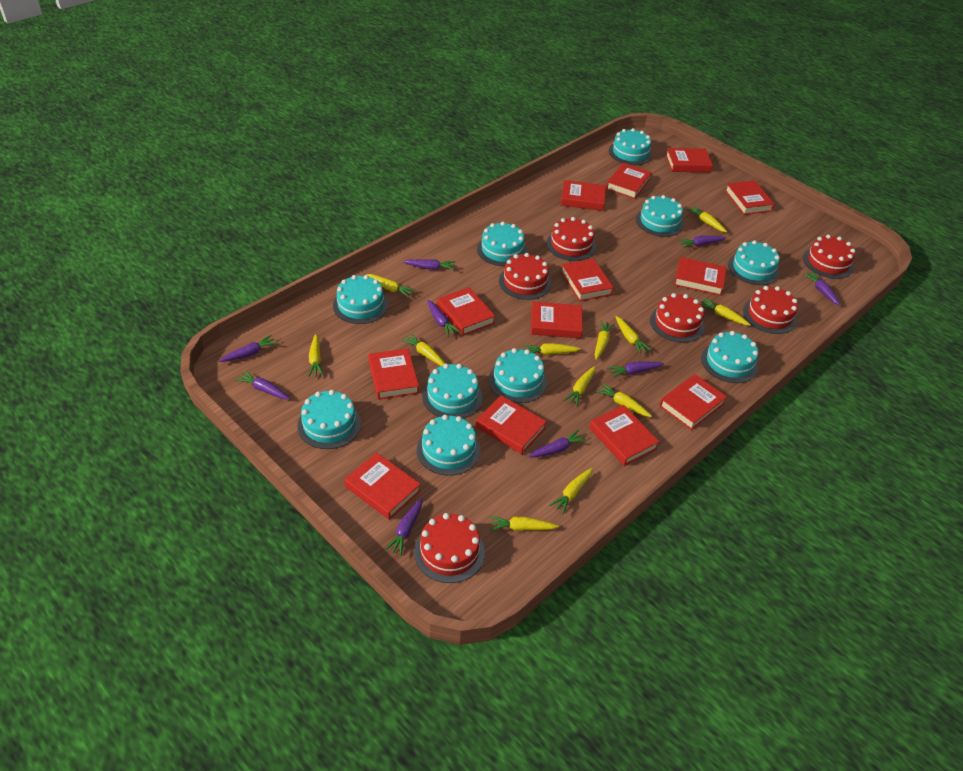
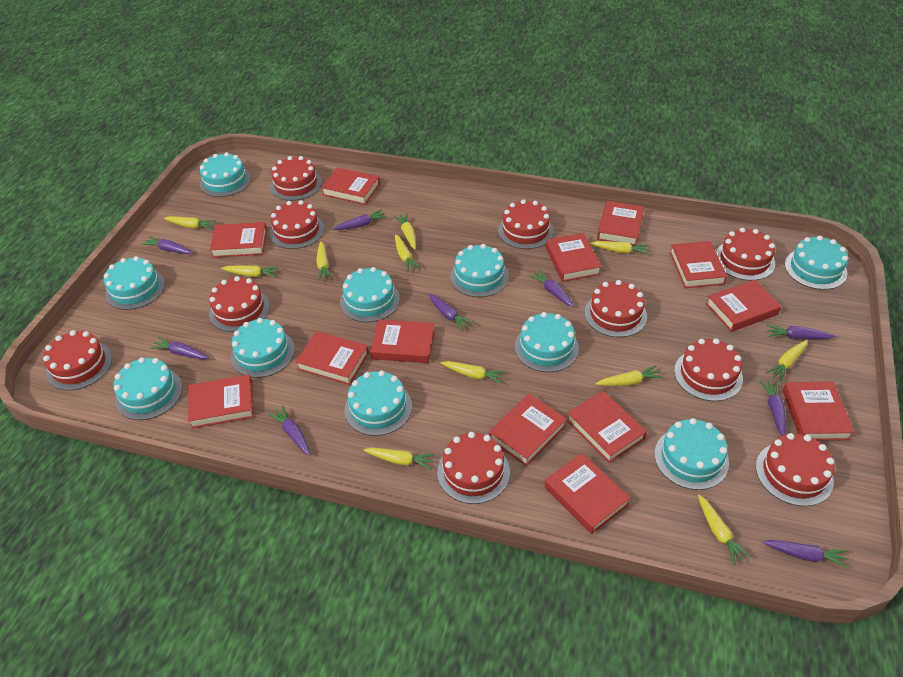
red cake: 6 -> 10
yellow carrot: 12 -> 11

